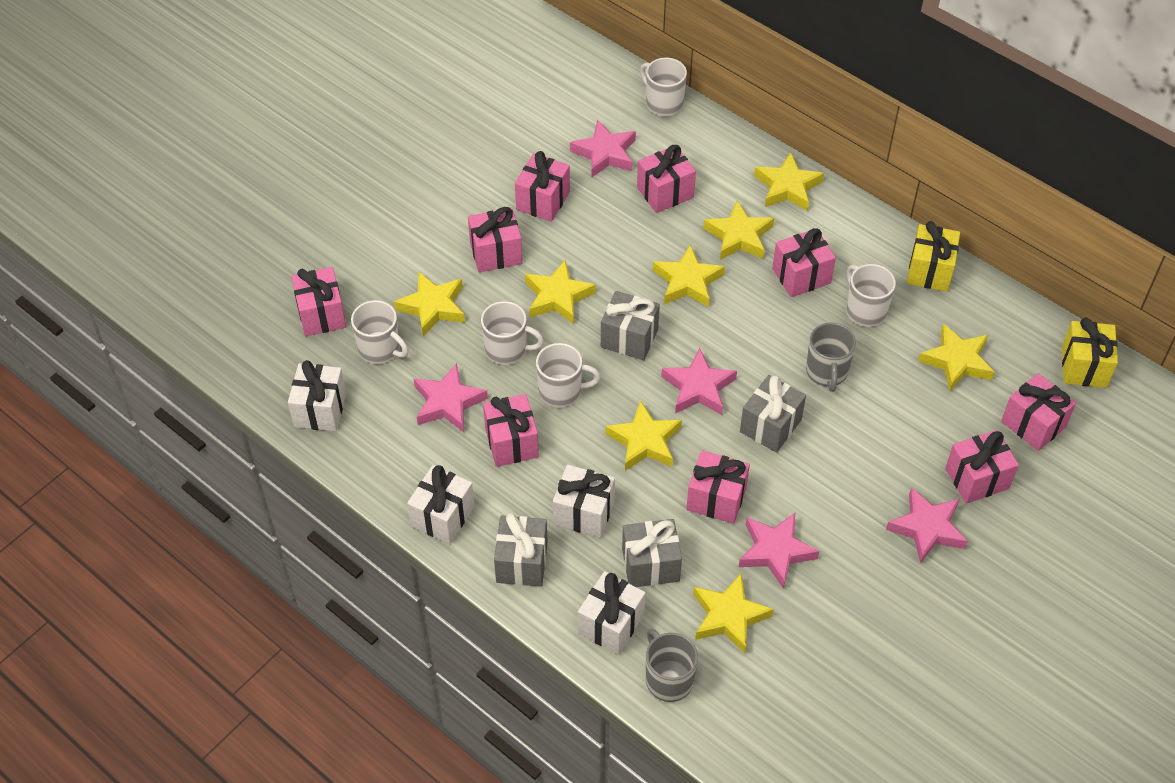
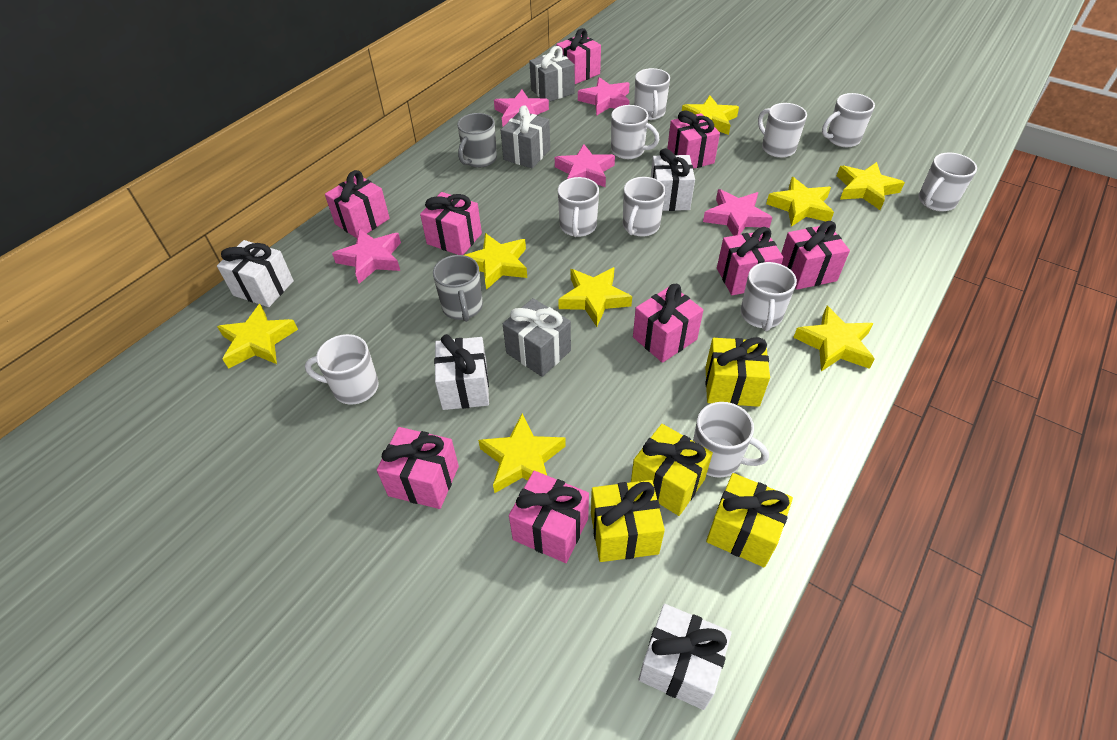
grey gift: 4 -> 3
white mug: 5 -> 10
yellow gift: 2 -> 4

